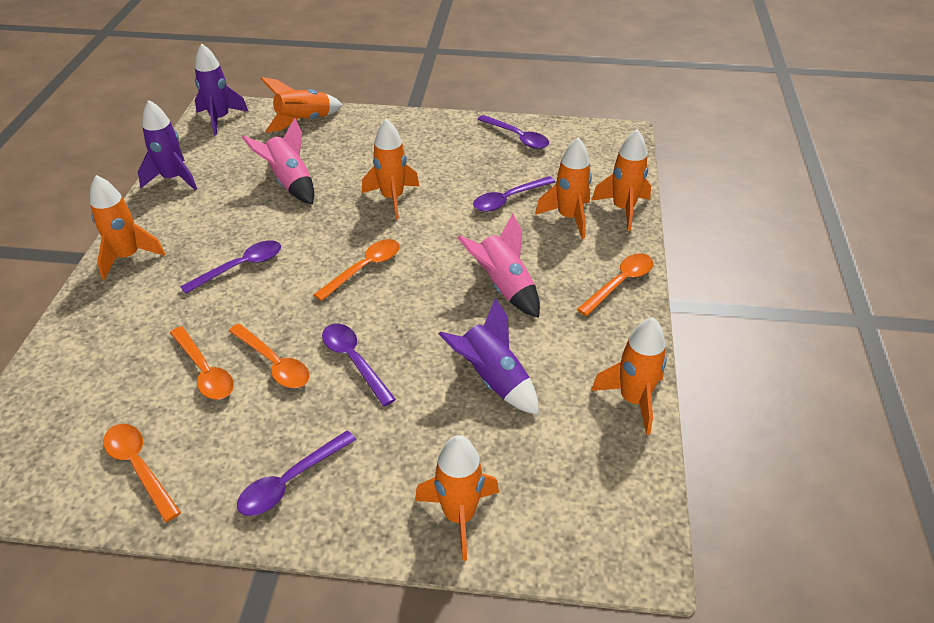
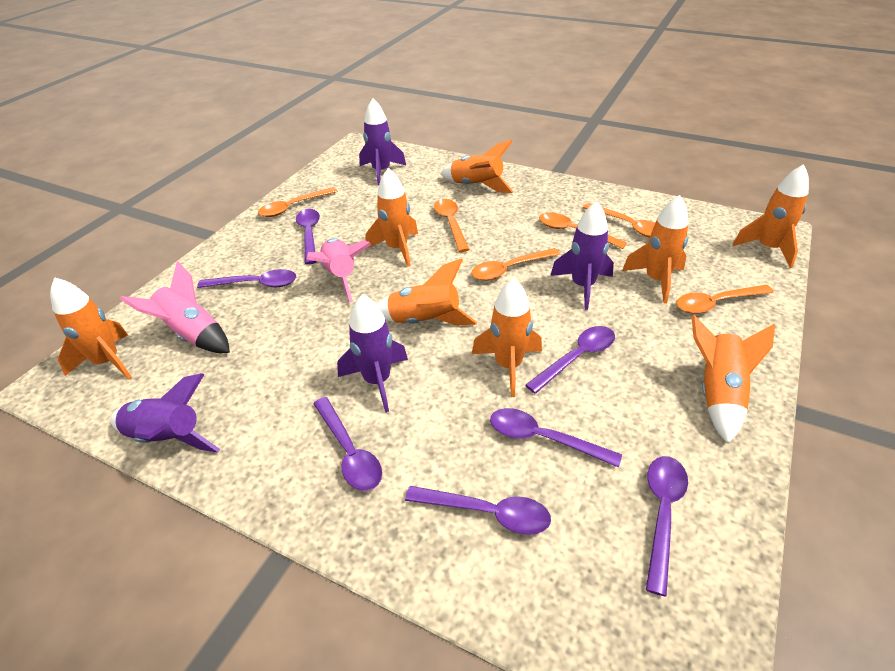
orange rocket: 7 -> 8
orange spoon: 5 -> 6
purple rocket: 3 -> 4
purple spoon: 5 -> 7

